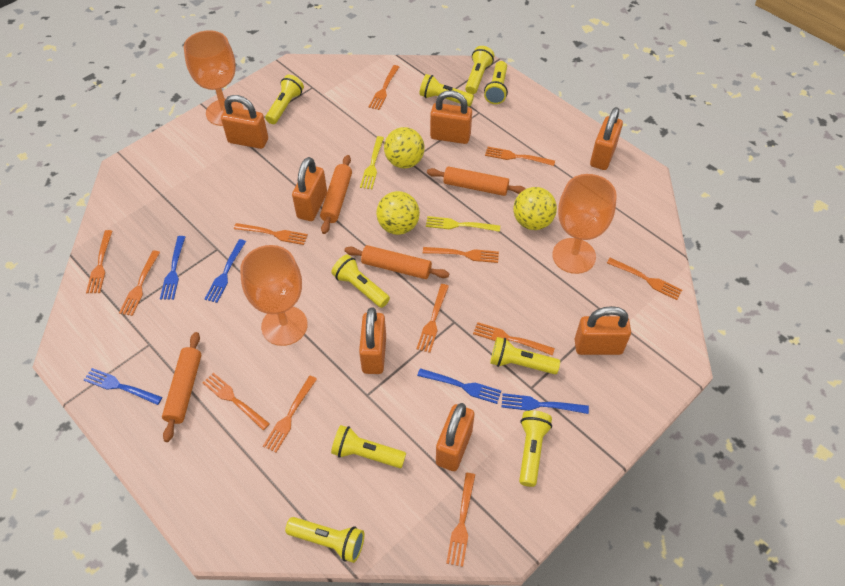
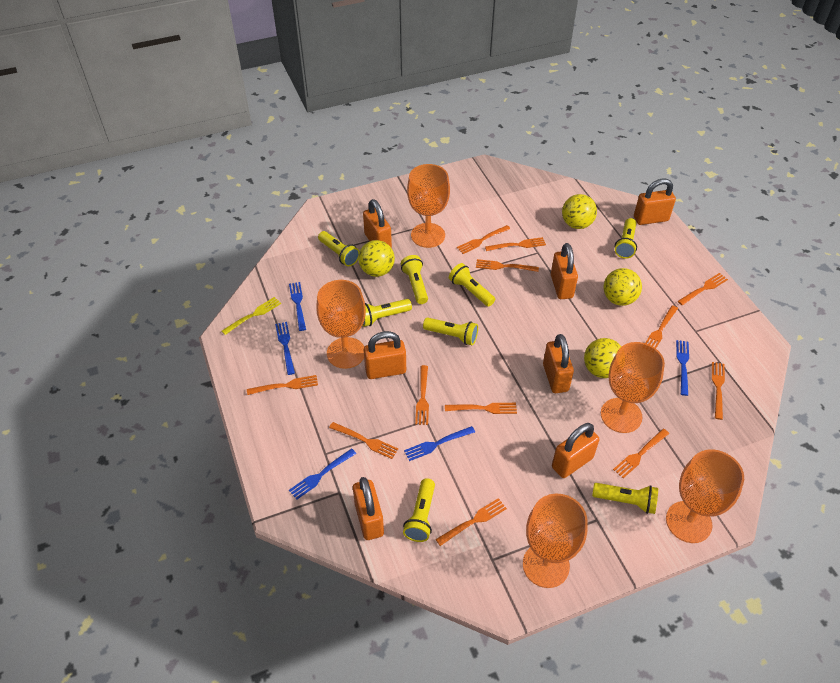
orange goblet: 3 -> 5
orange rolling pin: 4 -> 0
yellow ball: 3 -> 4
yellow flashlight: 9 -> 8
yellow fork: 2 -> 1

